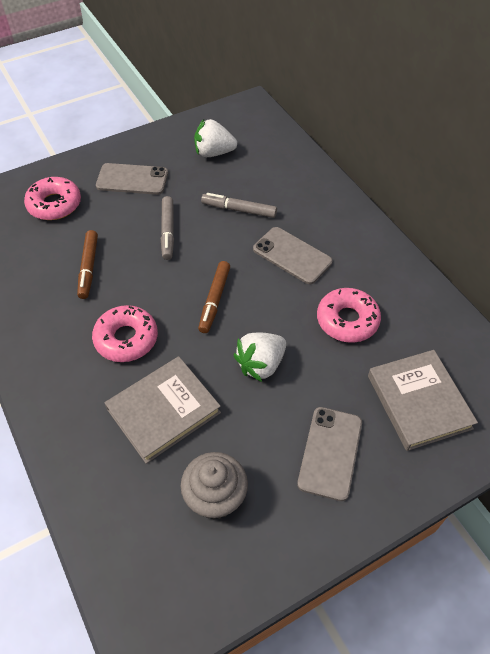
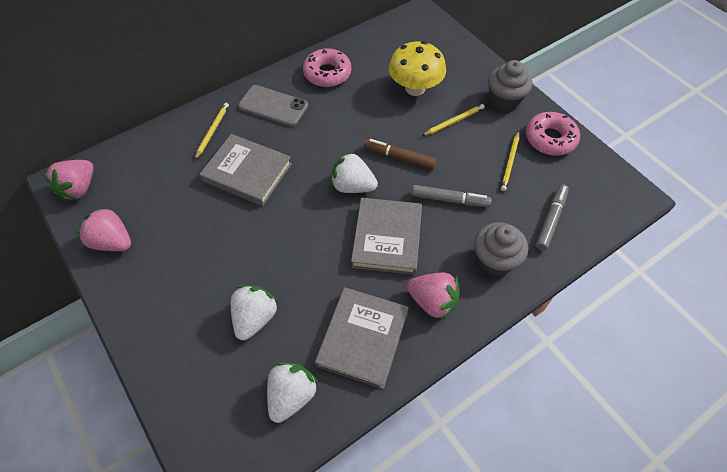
brown marker: 2 -> 1
grey book: 2 -> 3
grey cupcake: 1 -> 2
grey phone: 3 -> 1
pink donut: 3 -> 2
pink strawberry: 0 -> 3
white strawberry: 2 -> 3
yellow mushroom: 0 -> 1
yellow pencil: 0 -> 3

